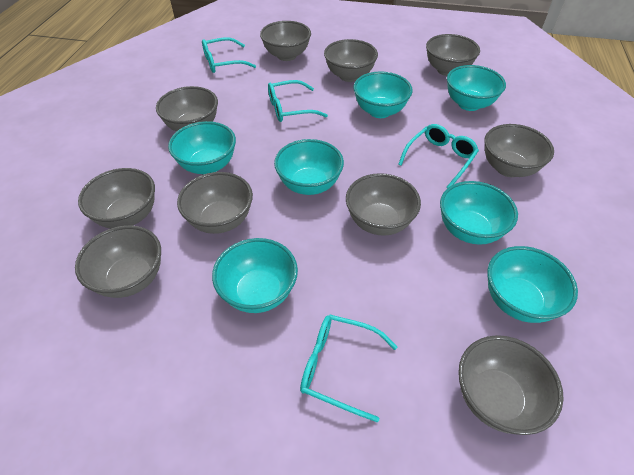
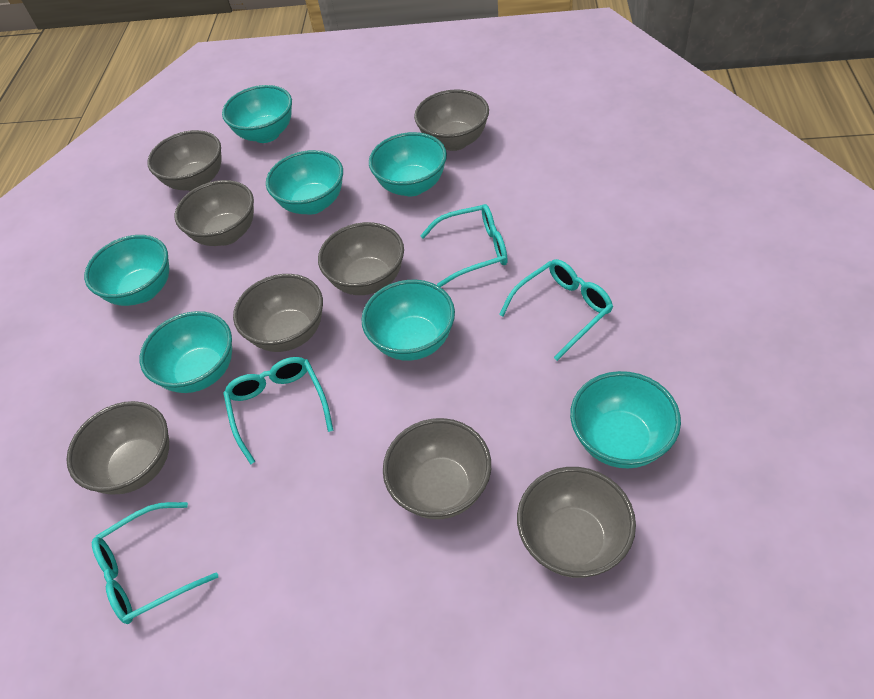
grey bowl: 10 -> 8

